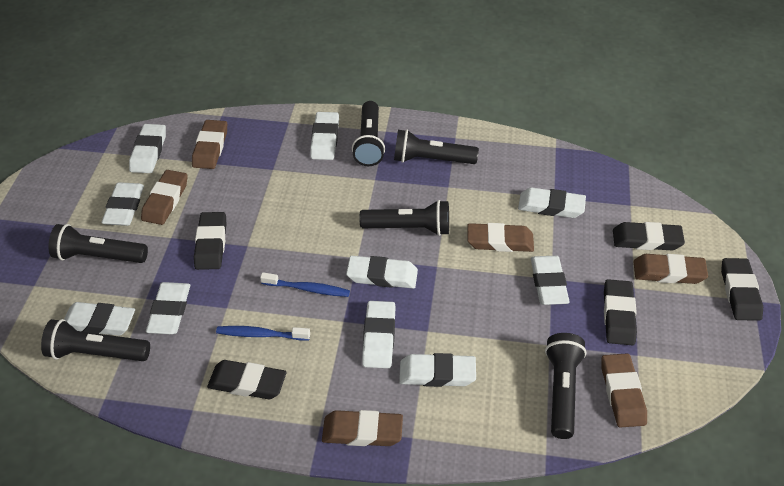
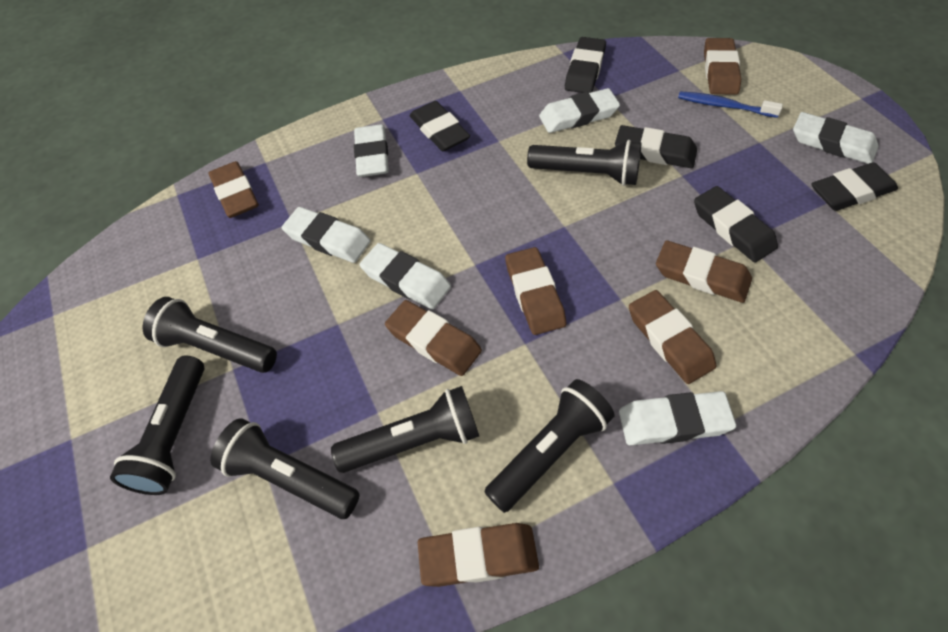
blue toothbrush: 2 -> 1
brown eraser: 6 -> 7
white eraser: 10 -> 6

